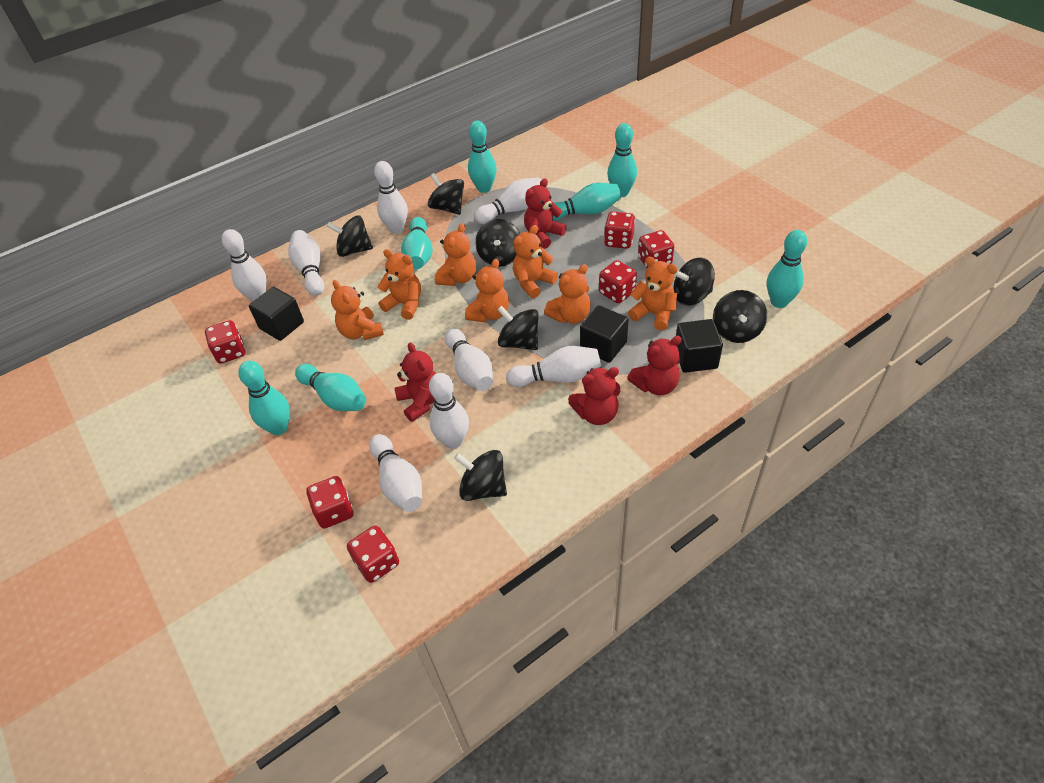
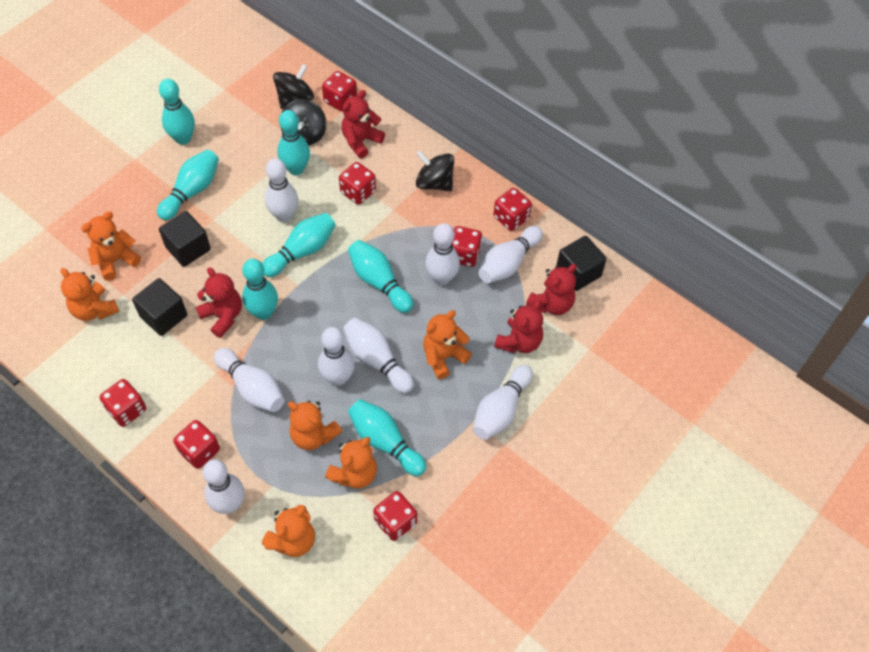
black spinning top: 7 -> 3
orange teddy bear: 7 -> 6
red dice: 6 -> 7

